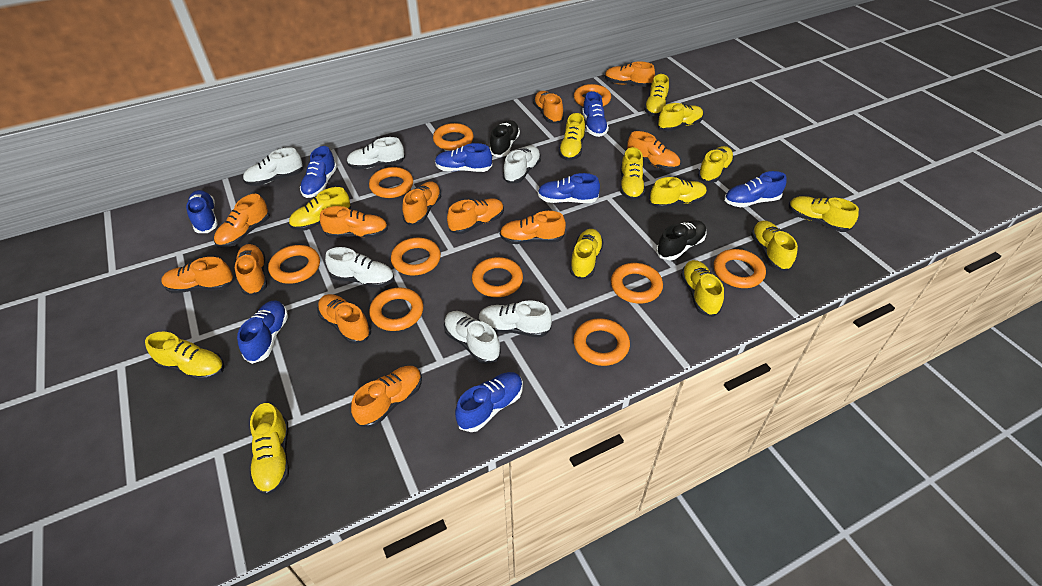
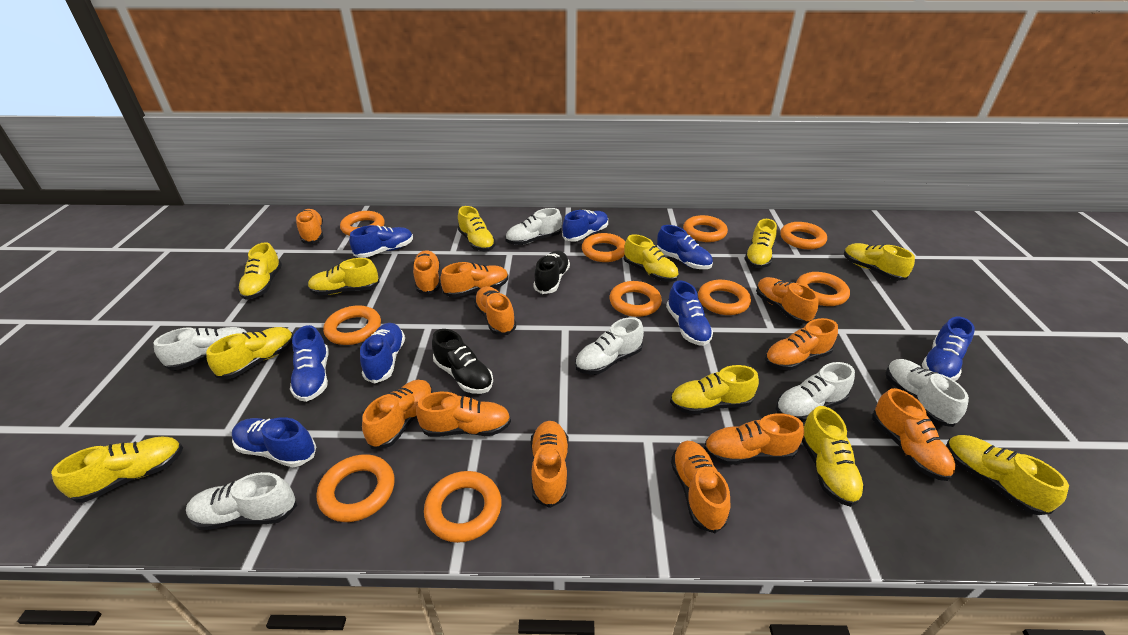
yellow shoe: 13 -> 11

